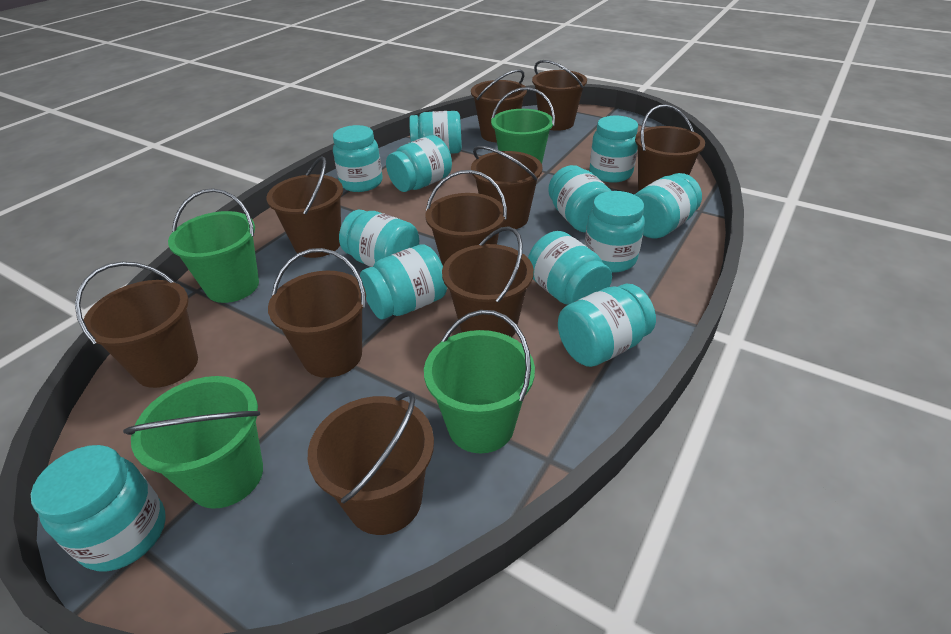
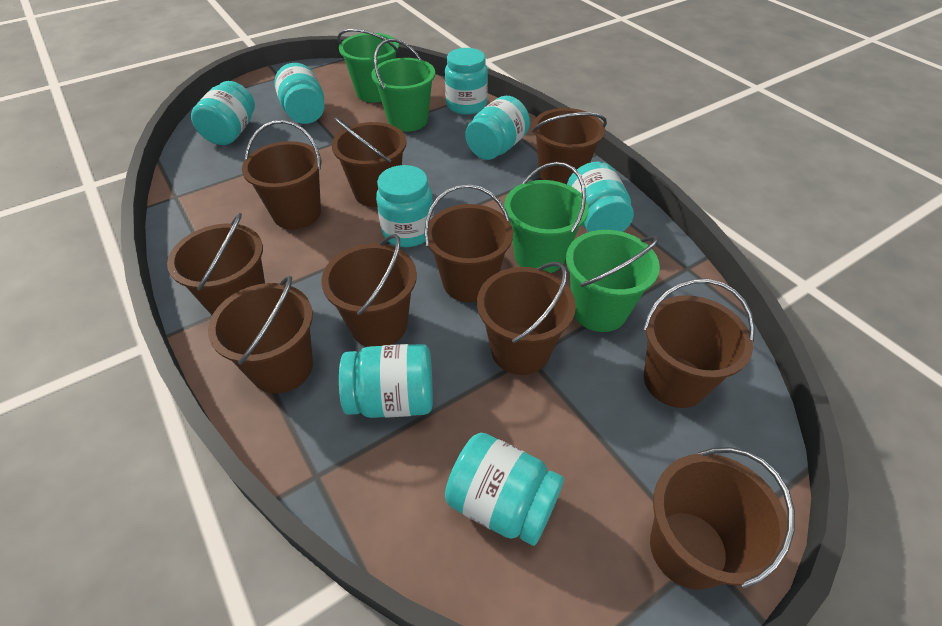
turquoise jar: 12 -> 8

